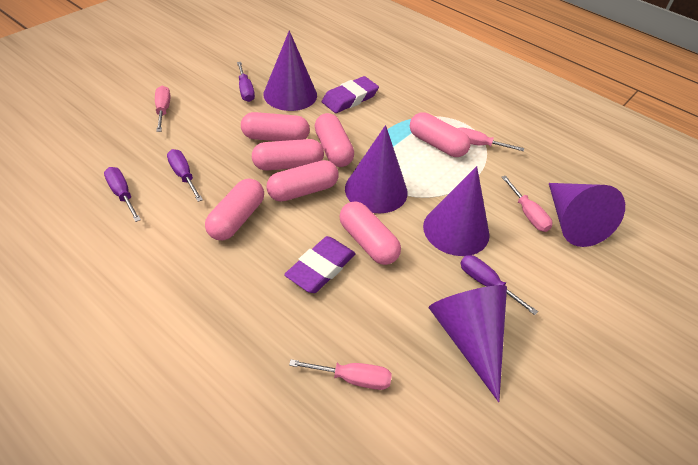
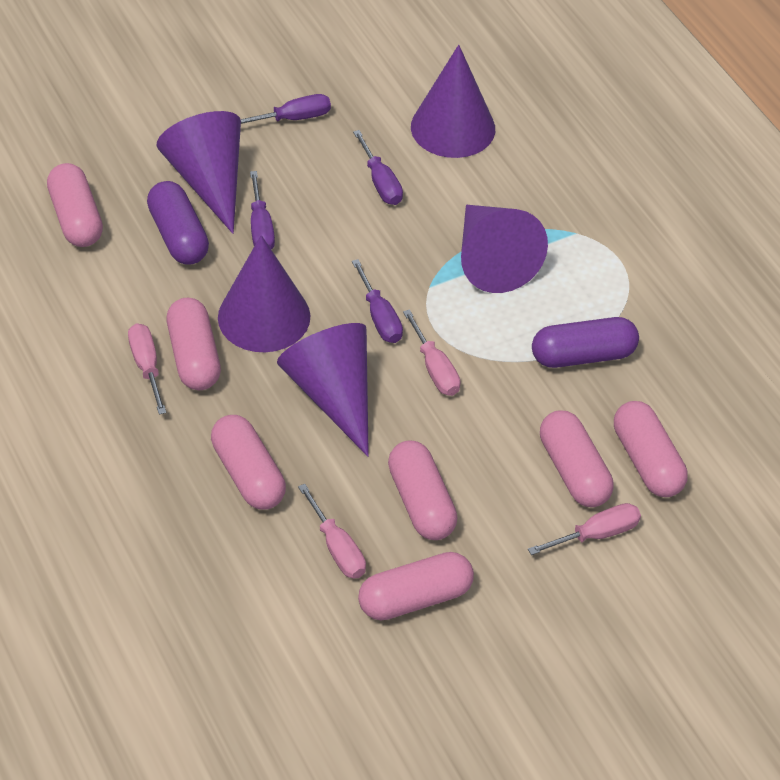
purple capsule: 0 -> 2
purple eraser: 2 -> 0

